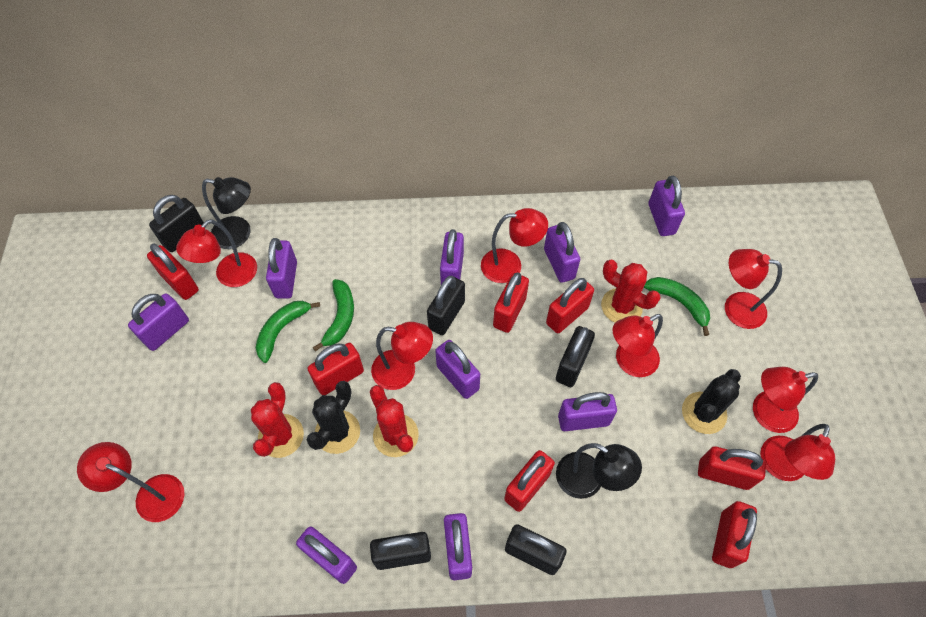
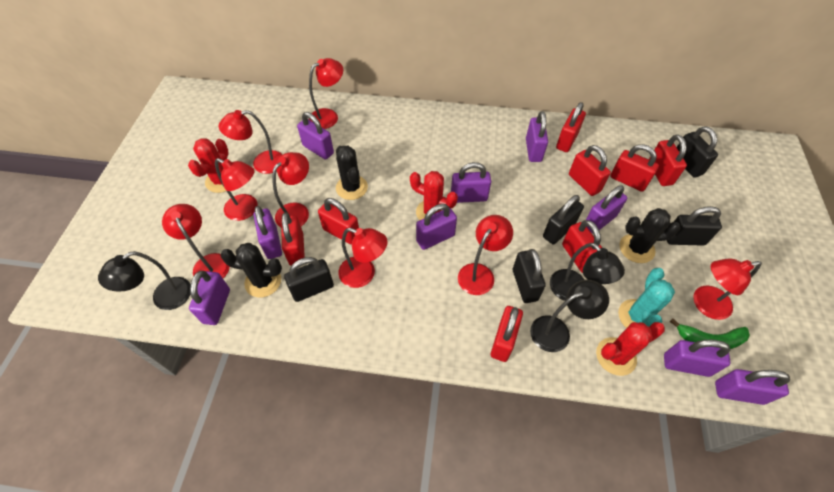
black cactus: 2 -> 3
black lamp: 2 -> 3
green banana: 3 -> 1
red padlock: 7 -> 8
turquoise cactus: 0 -> 1

